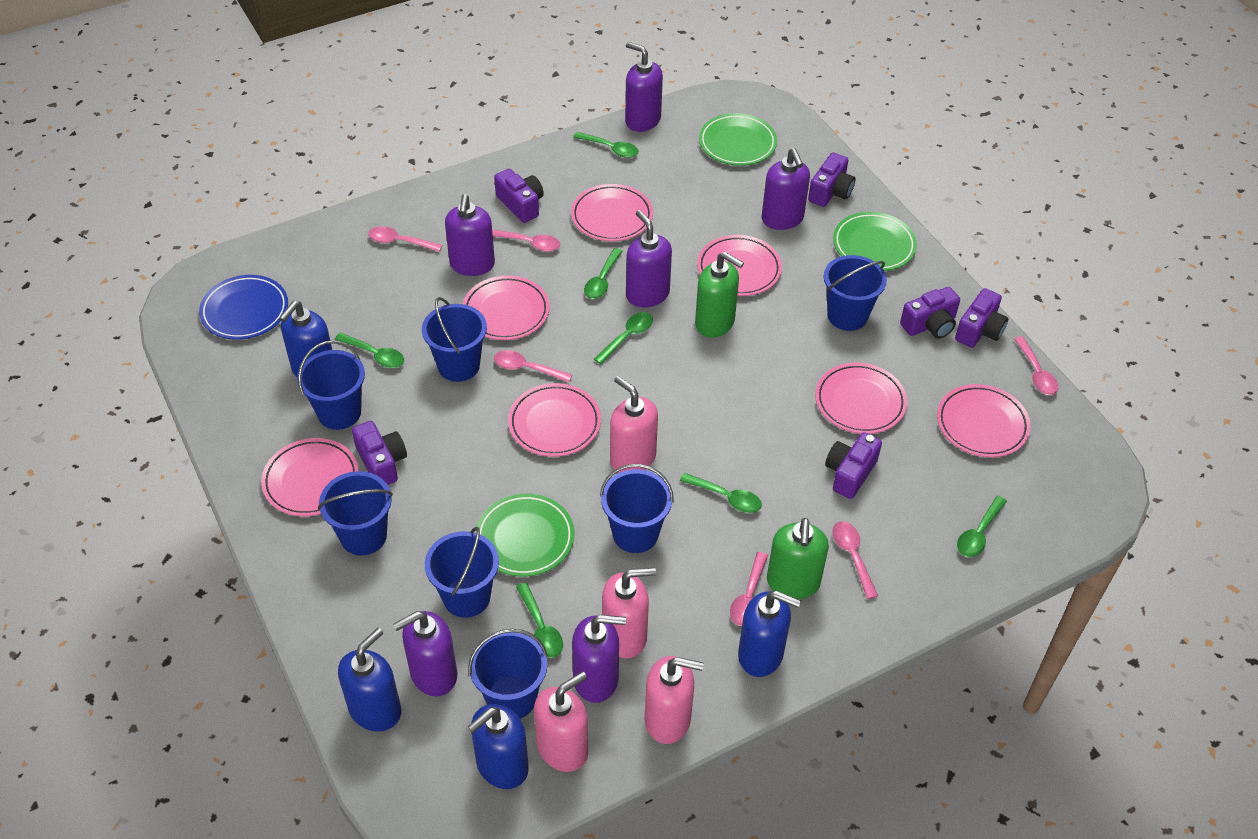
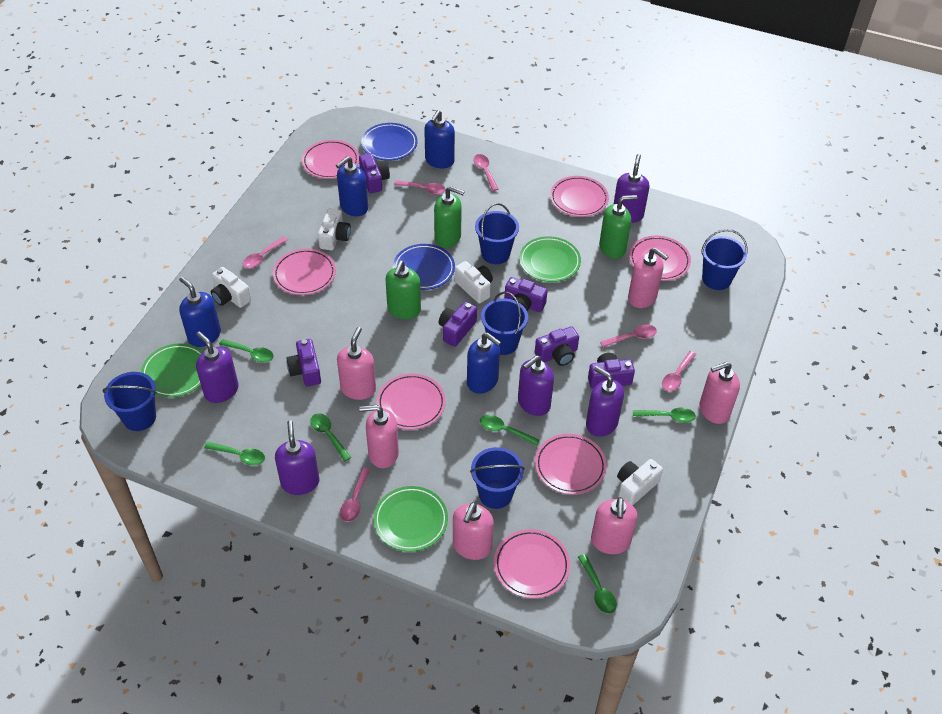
blue bucket: 7 -> 5
blue plate: 1 -> 2
green soap dispenser: 2 -> 3
green spoon: 7 -> 6
pink soap dispenser: 4 -> 6
purple soap dispenser: 6 -> 5
white camera: 0 -> 4

